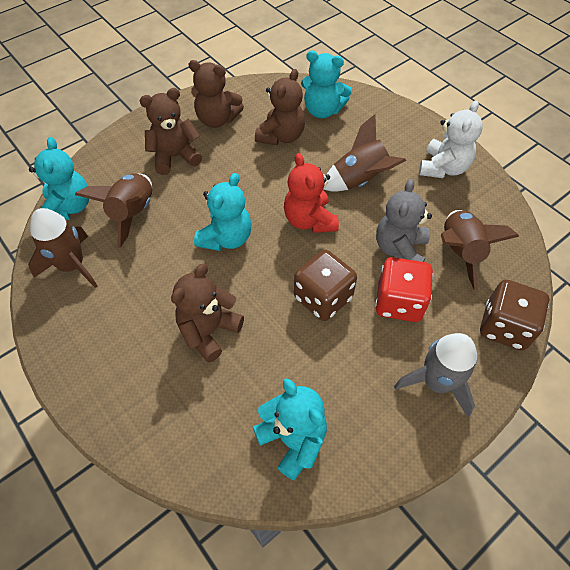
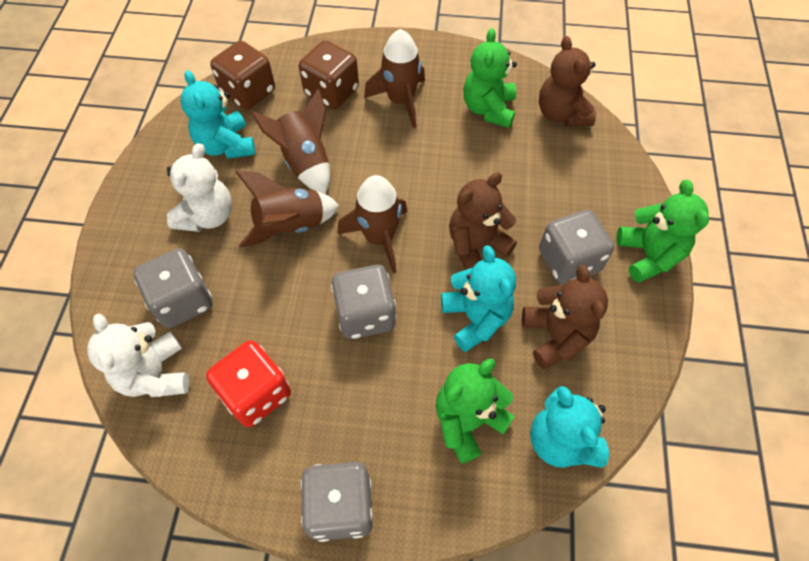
brown teddy bear: 4 -> 3
green teddy bear: 0 -> 3
grey dice: 0 -> 4
grey rocket: 1 -> 0
grey teddy bear: 1 -> 0
red teddy bear: 1 -> 0
turquoise teddy bear: 4 -> 3
white teddy bear: 1 -> 2

